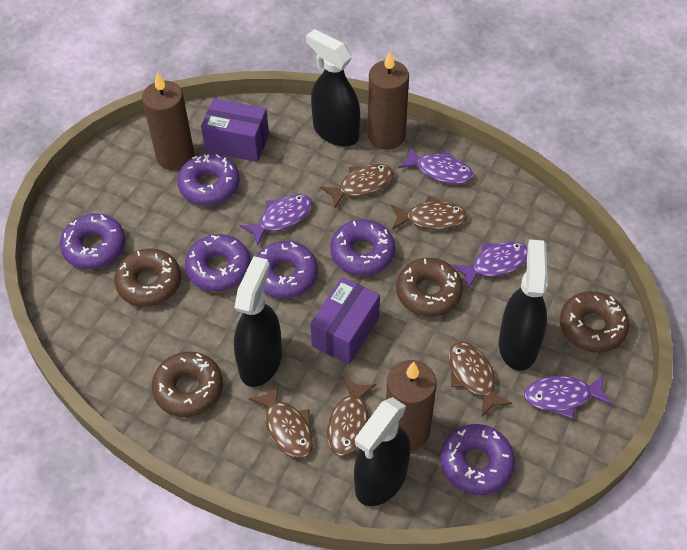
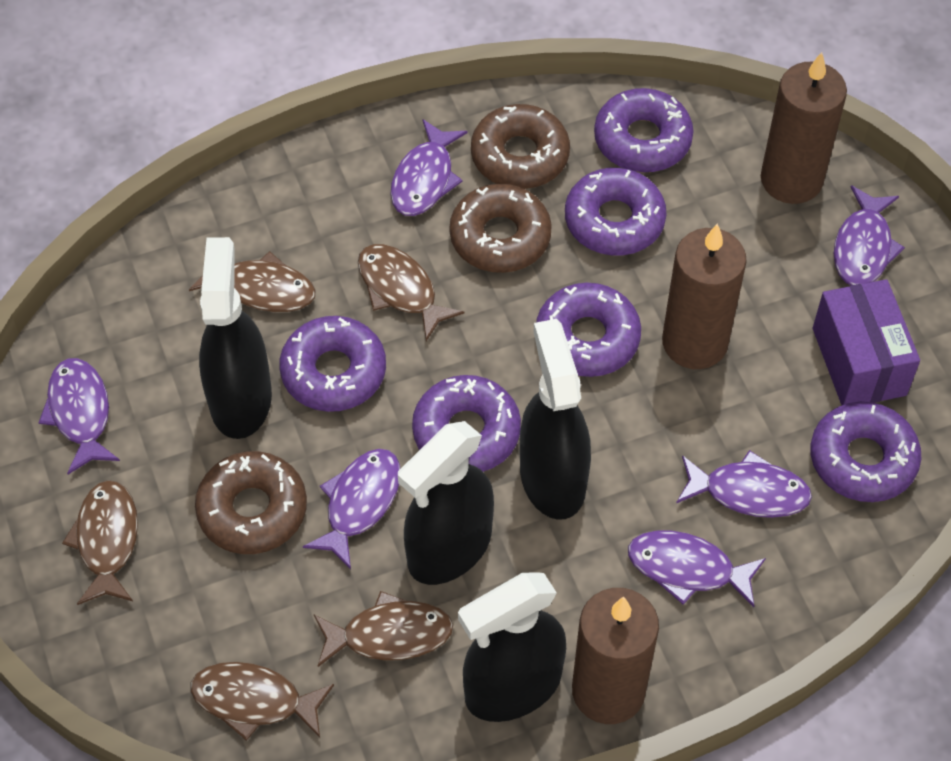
brown donut: 4 -> 3
purple box: 2 -> 1
purple fish: 4 -> 6

